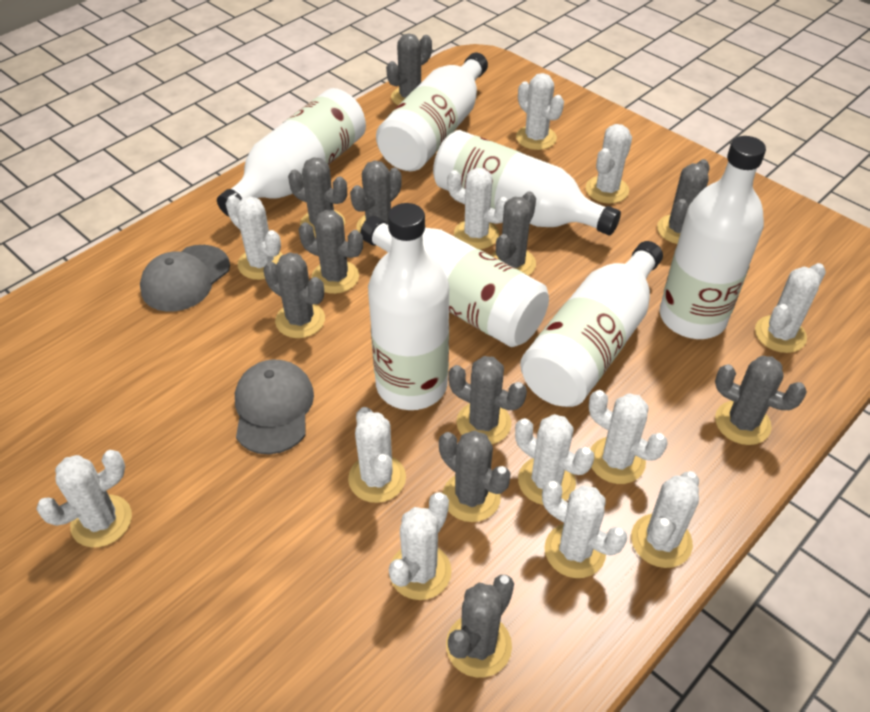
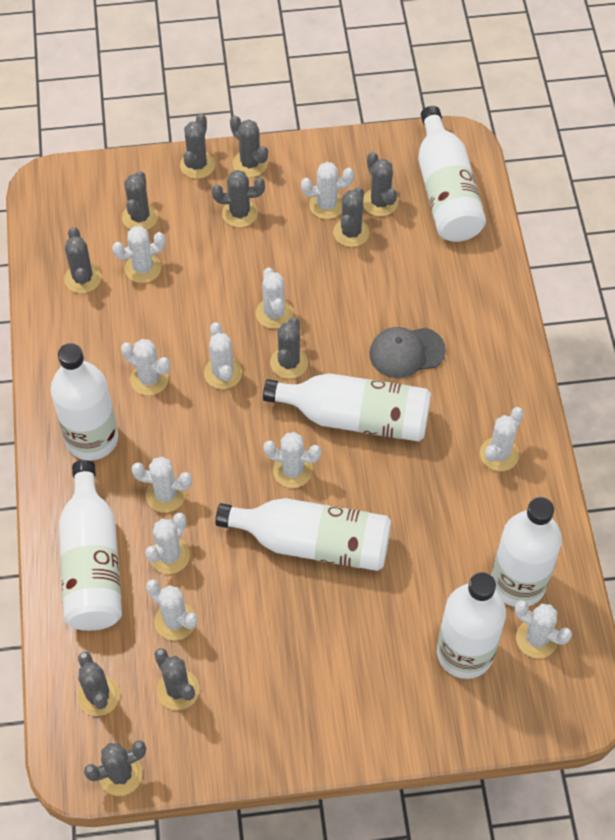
grey cap: 2 -> 1
white cactus: 12 -> 11

